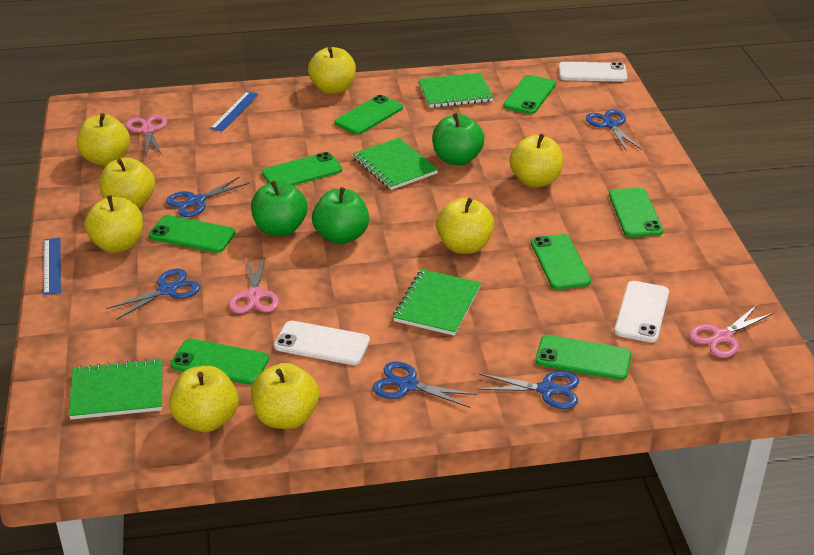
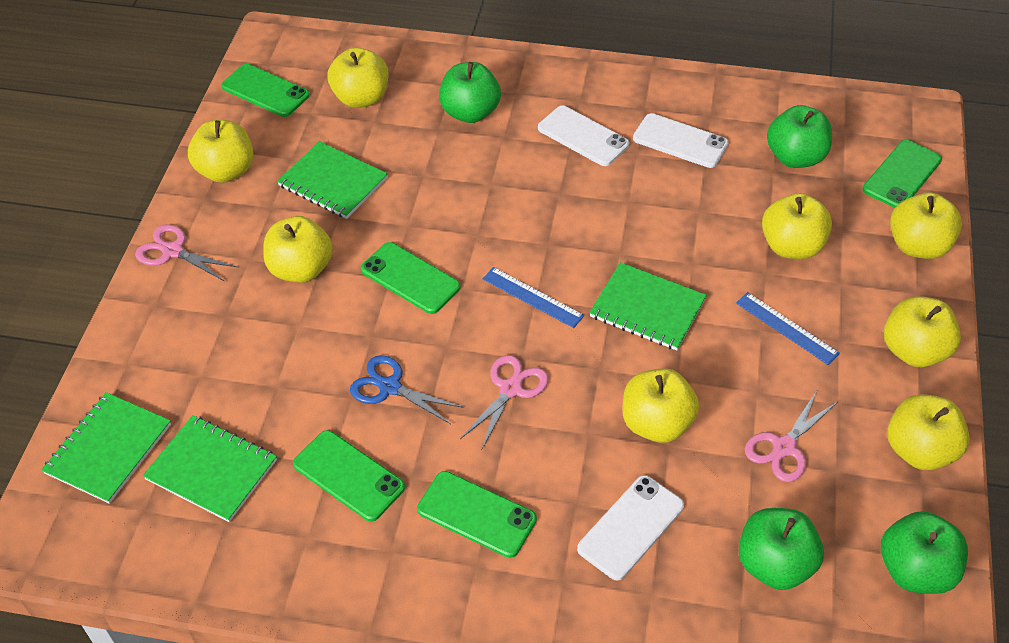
blue scissors: 5 -> 1
green apple: 3 -> 4
green phone: 8 -> 5

